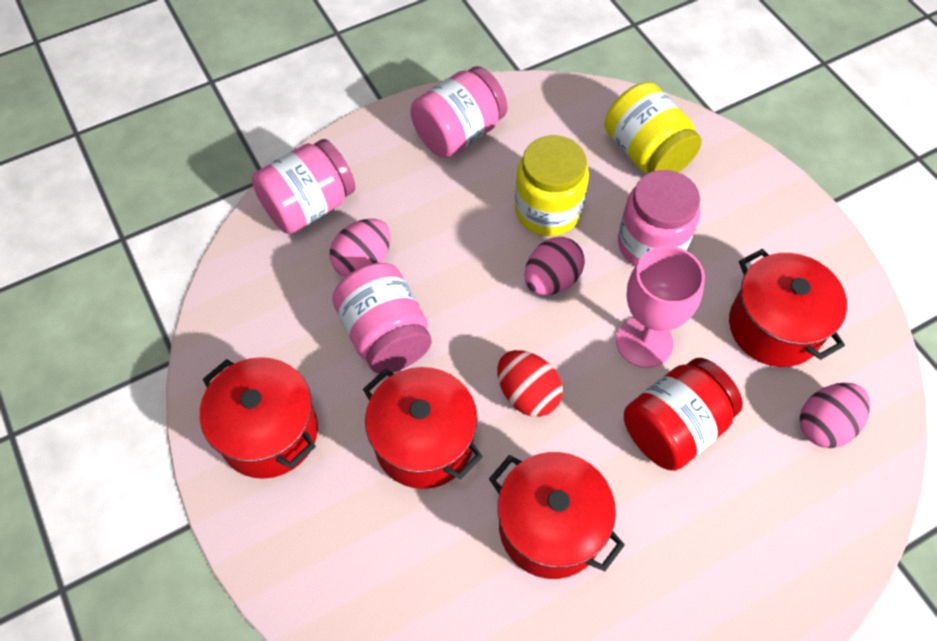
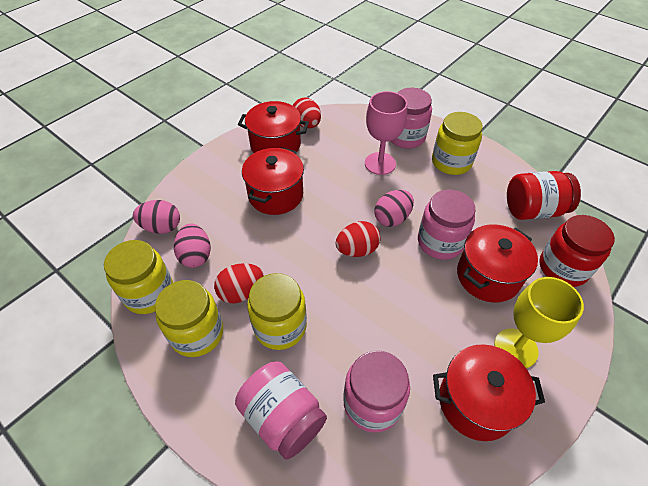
red egg: 1 -> 3
red jar: 1 -> 2
yellow goblet: 0 -> 1
yellow jar: 2 -> 4

